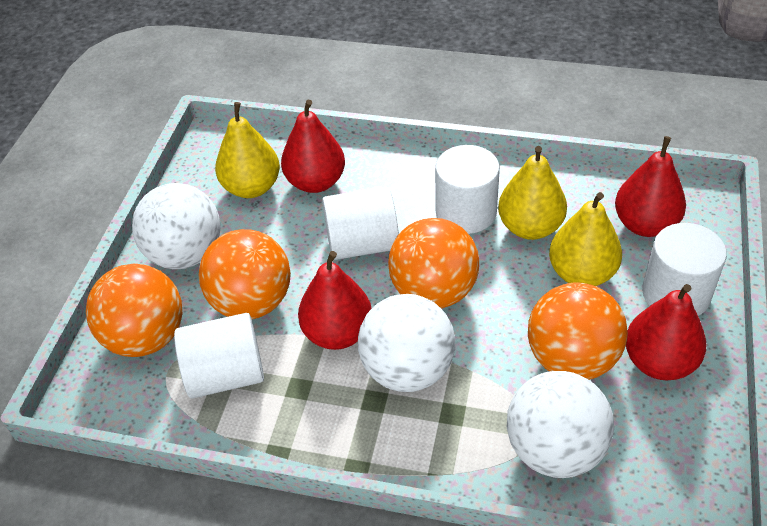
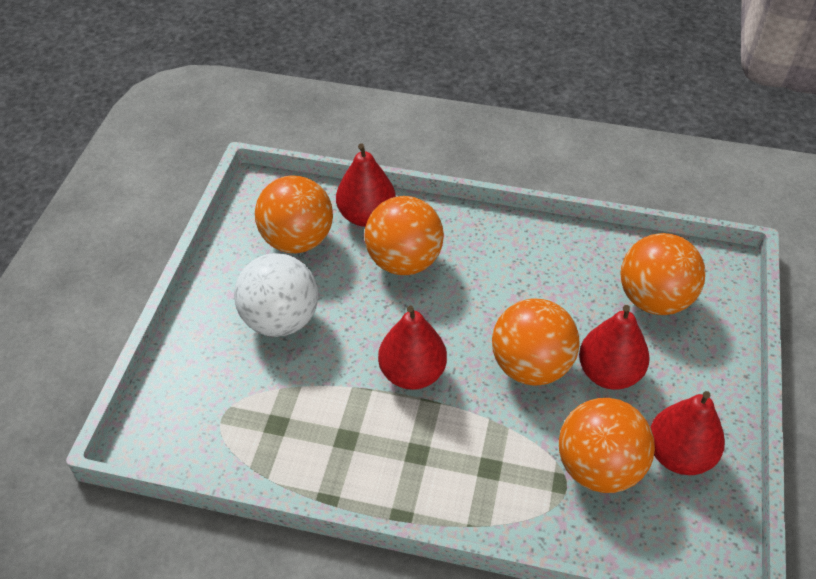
orange ball: 4 -> 5
white ball: 3 -> 1
white cylinder: 4 -> 0
yellow pear: 3 -> 0

